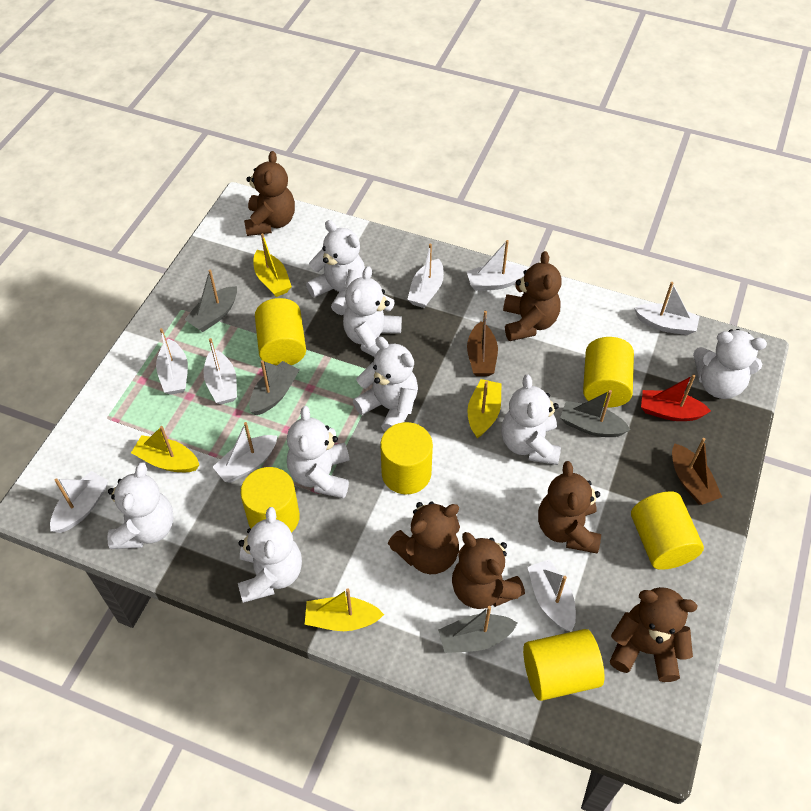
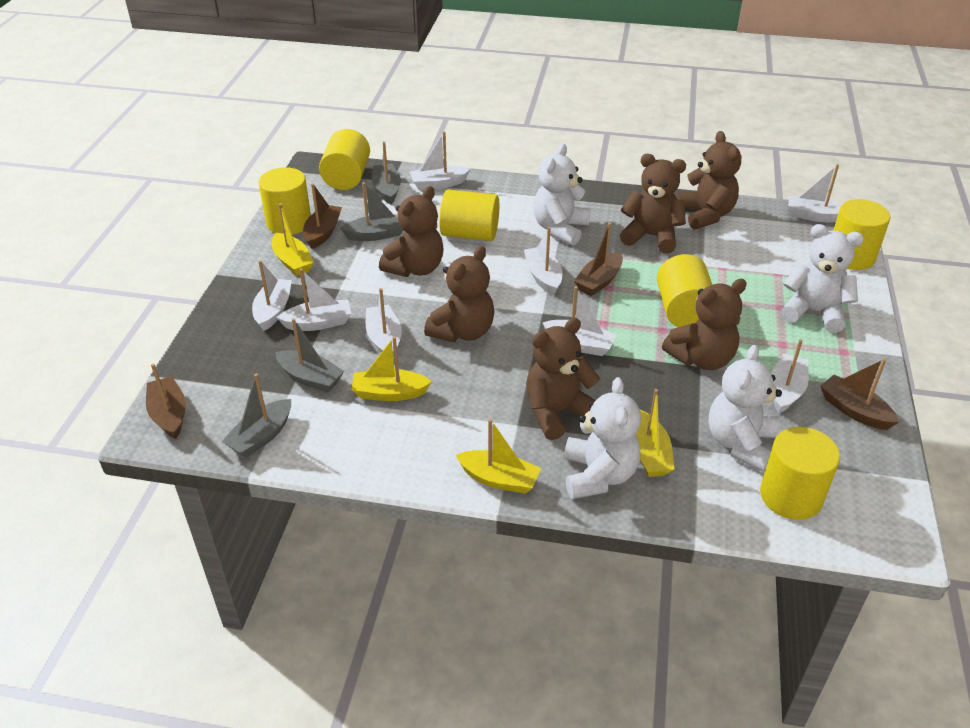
brown boat: 2 -> 4
red boat: 1 -> 0
white teddy bear: 8 -> 4

